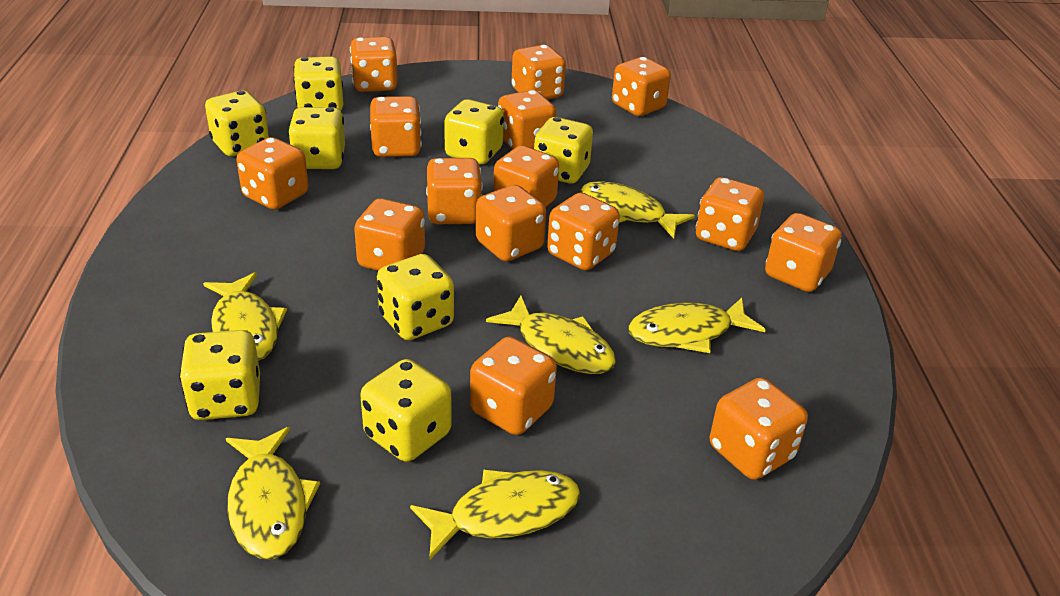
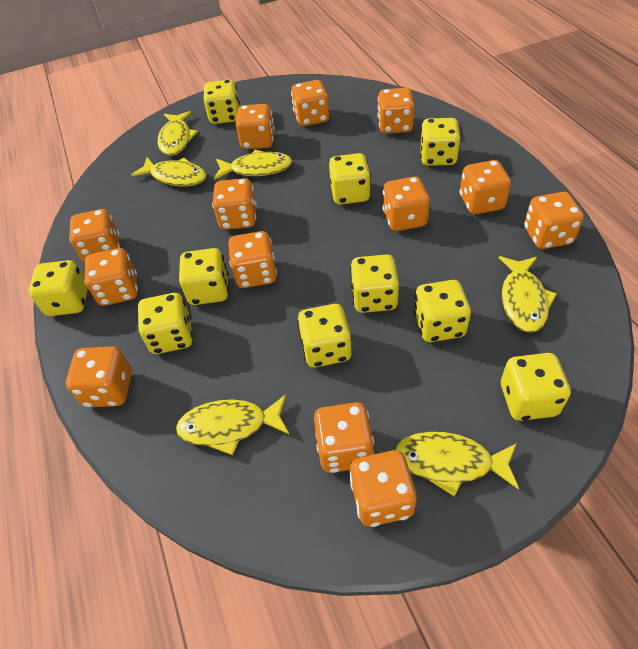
orange dice: 15 -> 13
yellow dice: 8 -> 10

